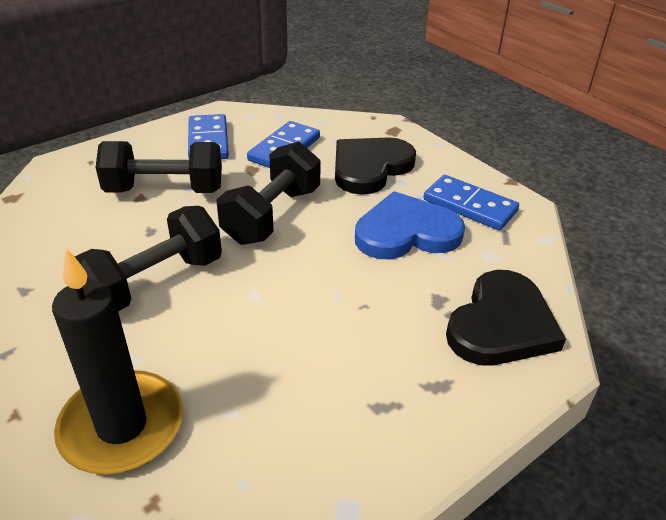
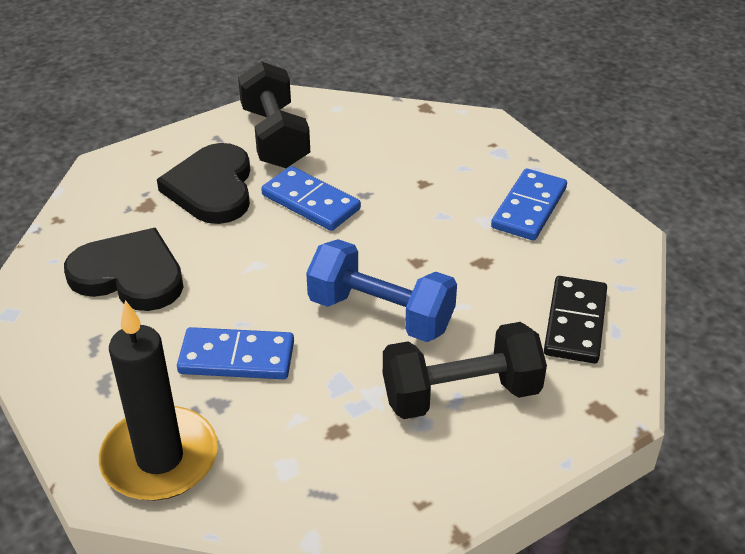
black domino: 0 -> 1
black dumbbell: 3 -> 2
blue dumbbell: 0 -> 1
blue heart: 1 -> 0

